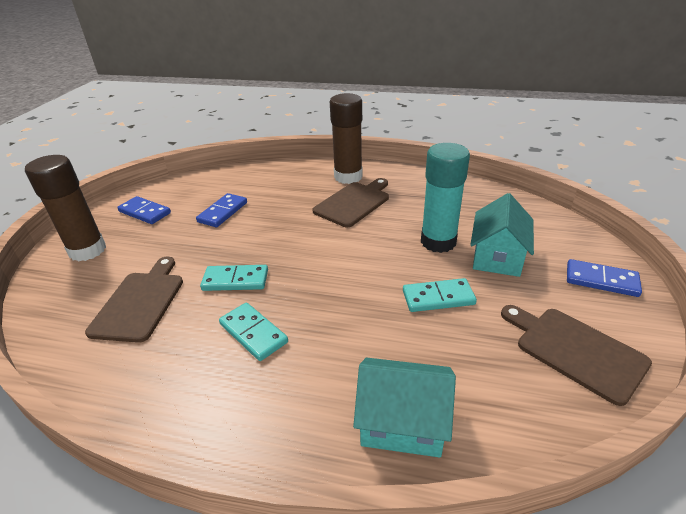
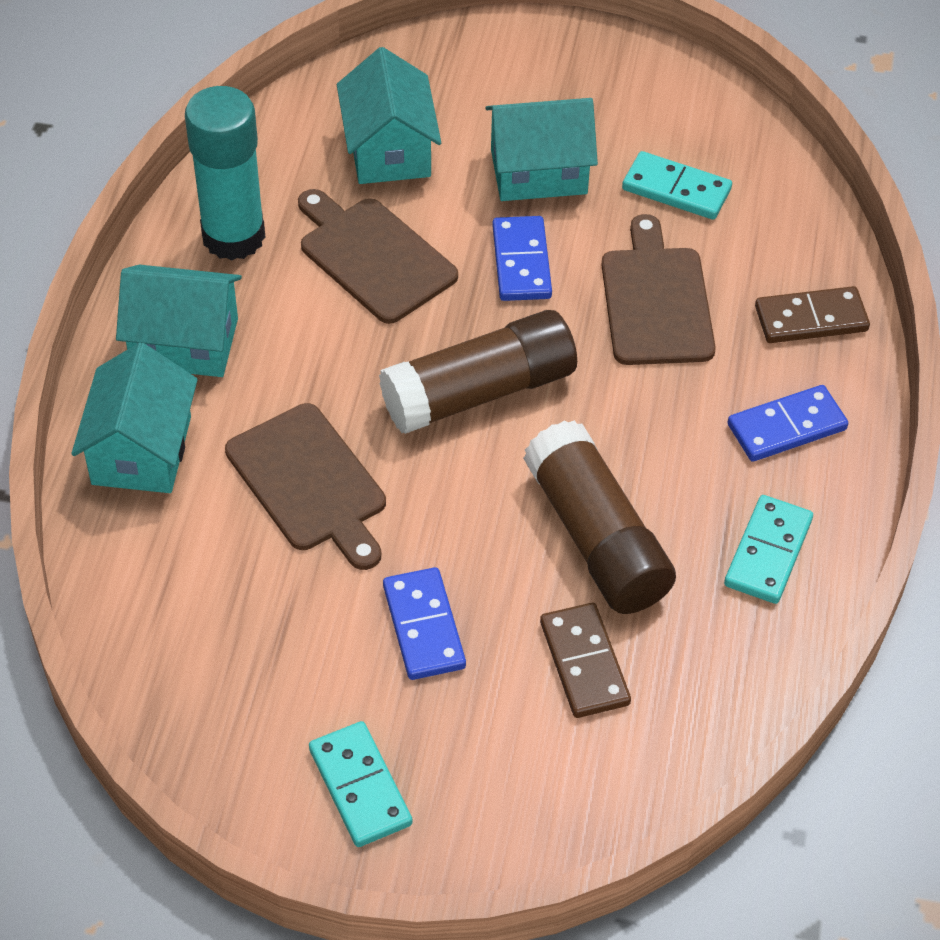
brown domino: 0 -> 2
turquoise house: 2 -> 4

